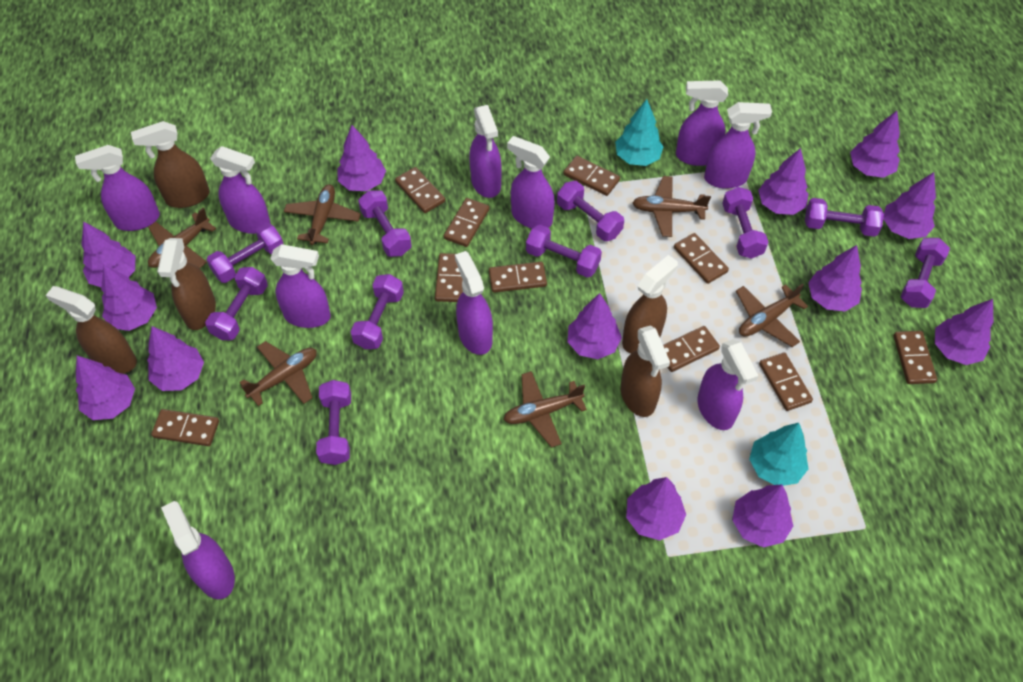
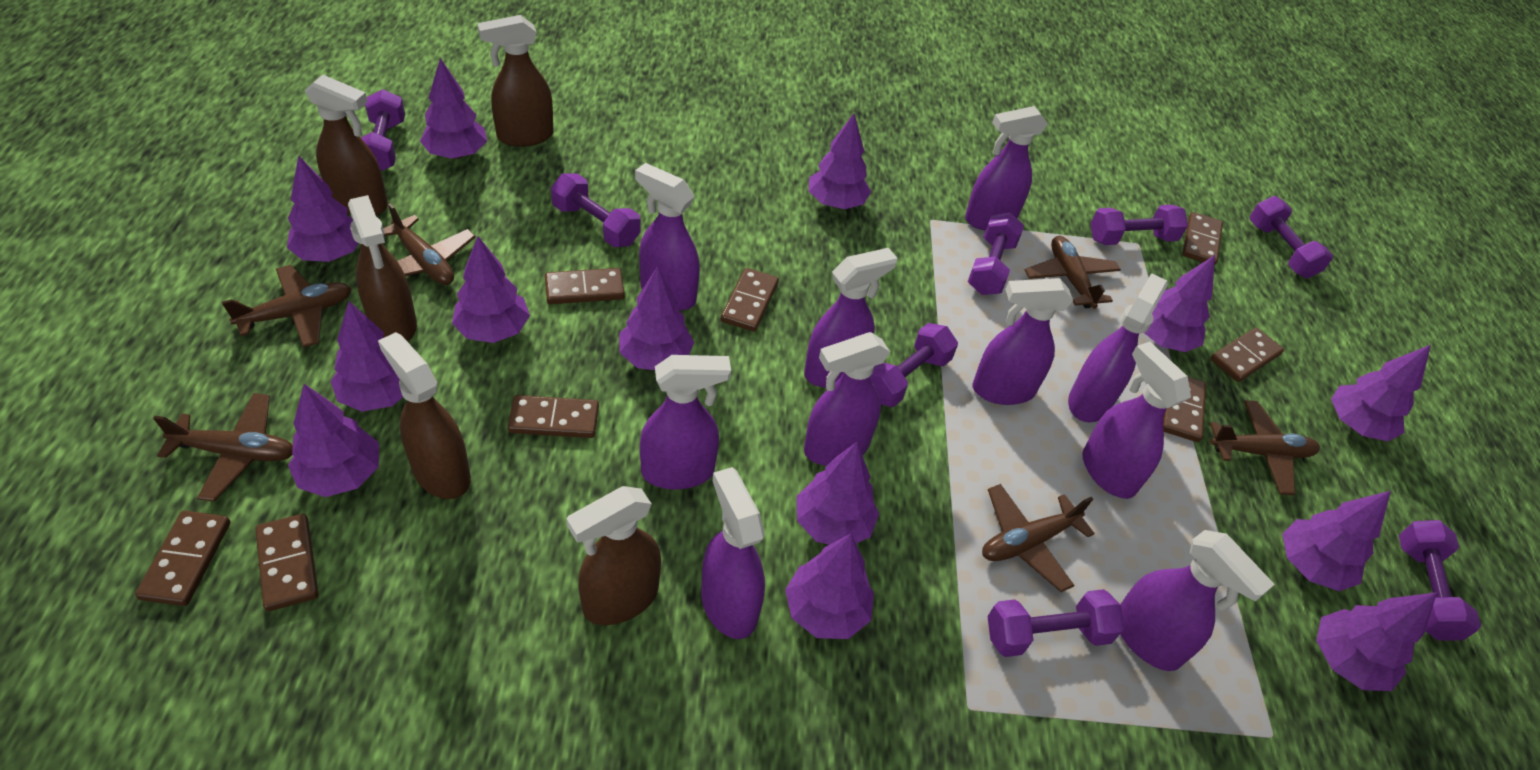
brown domino: 10 -> 8
purple dumbbell: 10 -> 8
turquoise tree: 2 -> 0

